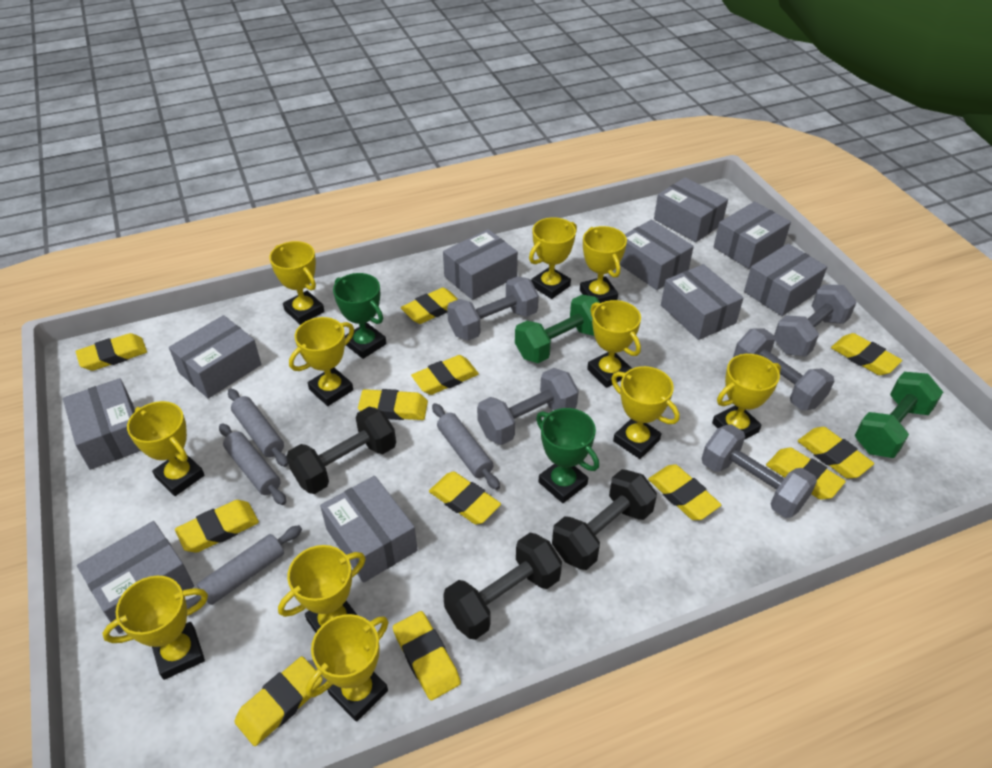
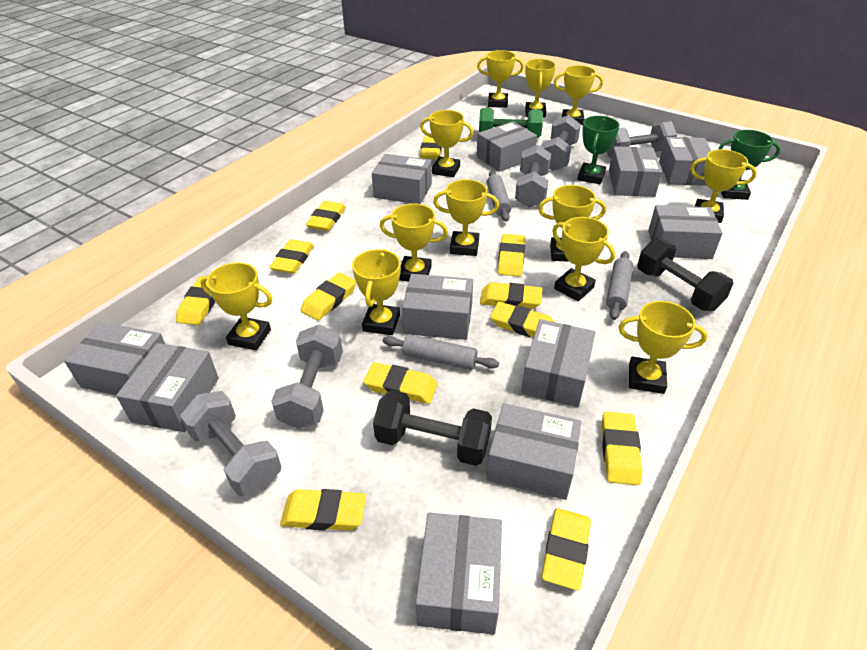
black dumbbell: 3 -> 2
green dumbbell: 2 -> 1
grey box: 10 -> 11
grey rolling pin: 4 -> 3
yellow trophy: 11 -> 12

